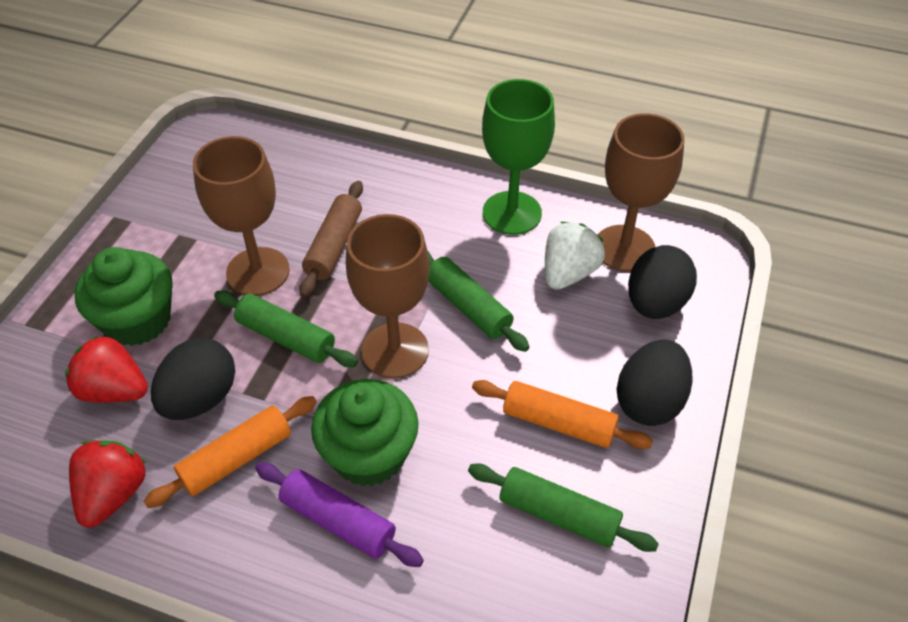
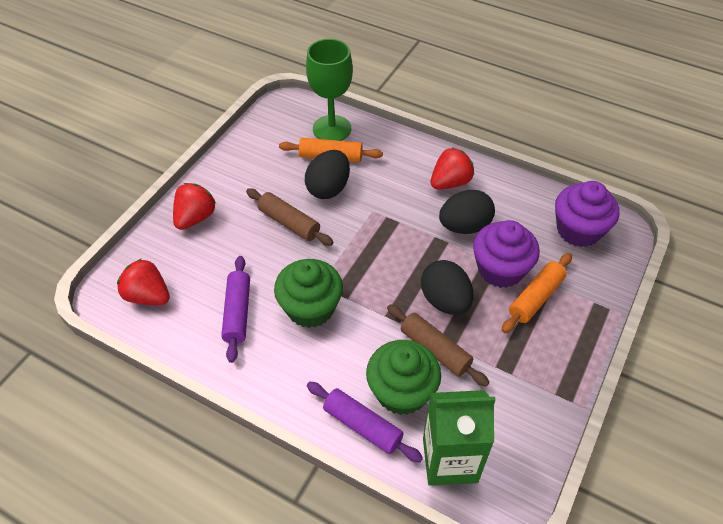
brown goblet: 3 -> 0
brown rolling pin: 1 -> 2
green carton: 0 -> 1
green rolling pin: 3 -> 0
purple cupcake: 0 -> 2
purple rolling pin: 1 -> 2
red strawberry: 2 -> 3
white strawberry: 1 -> 0

